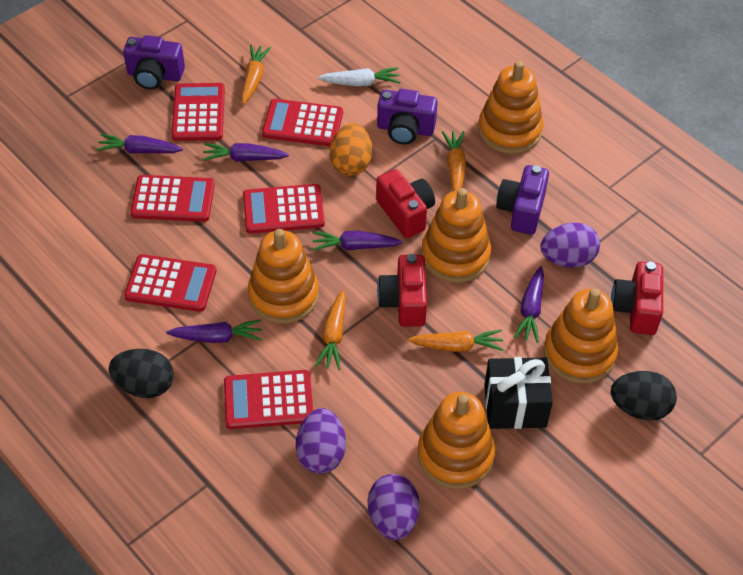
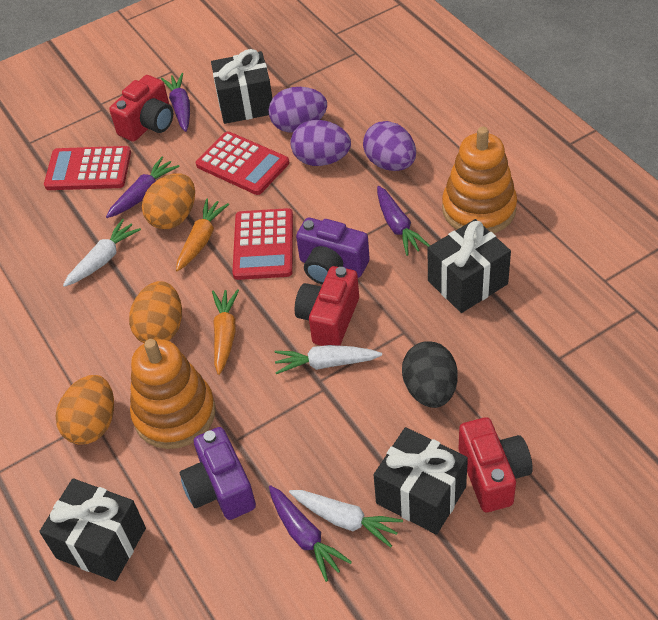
black egg: 2 -> 1
black gift: 1 -> 4
orange carrot: 4 -> 2
orange egg: 1 -> 3
orange stacking toy: 5 -> 2
purple camera: 3 -> 2
purple carrot: 5 -> 4
red calculator: 6 -> 3
white carrot: 1 -> 3

